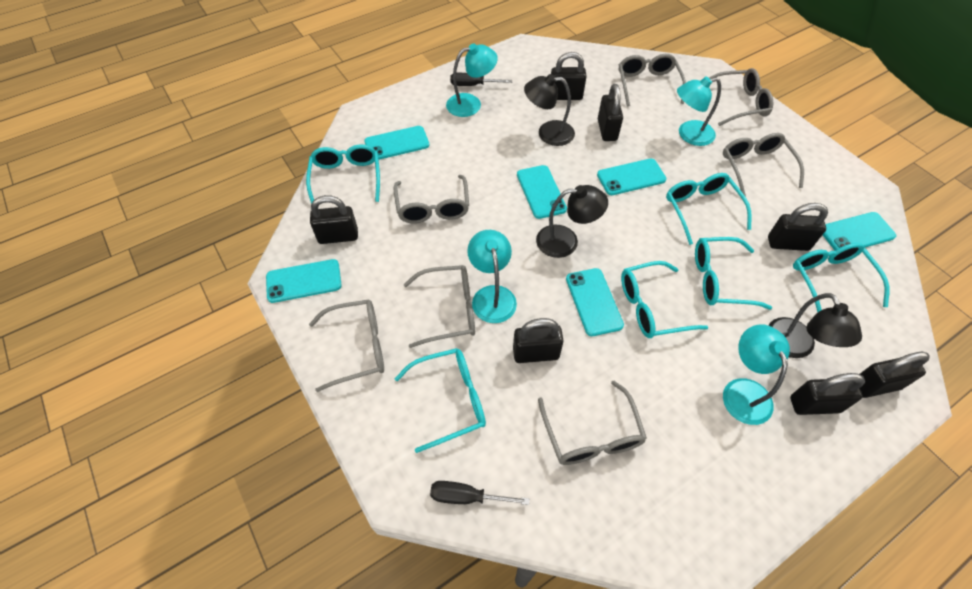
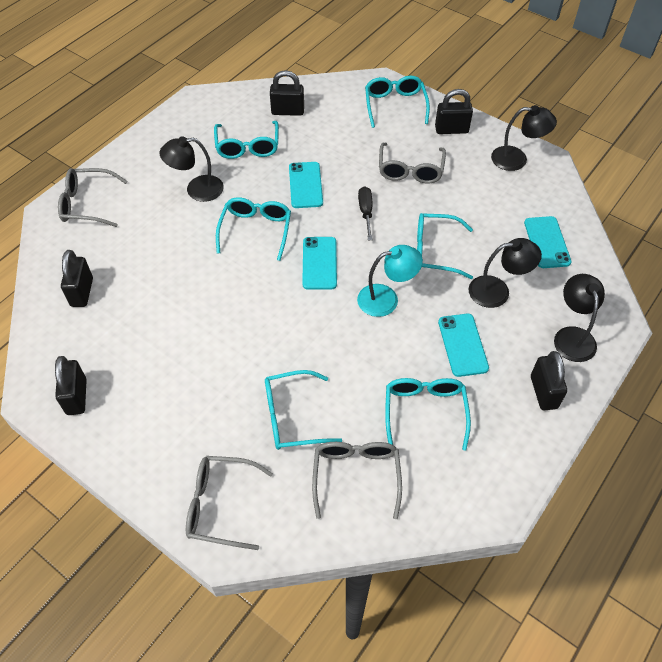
black lamp: 3 -> 4
black padlock: 7 -> 5
black screwdriver: 2 -> 1
grey glasses: 7 -> 4
turquoise lamp: 4 -> 1
turquoise phone: 6 -> 4

